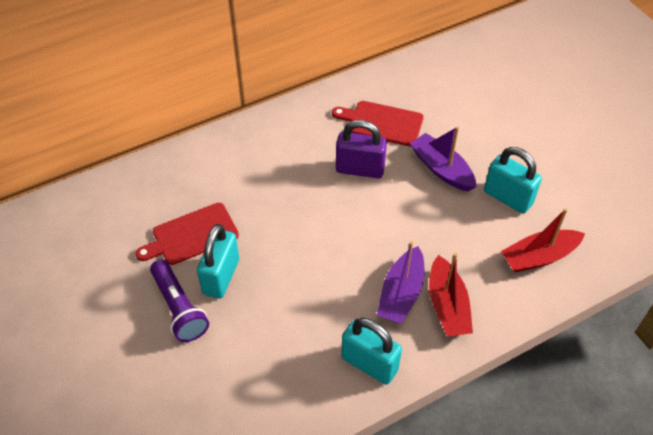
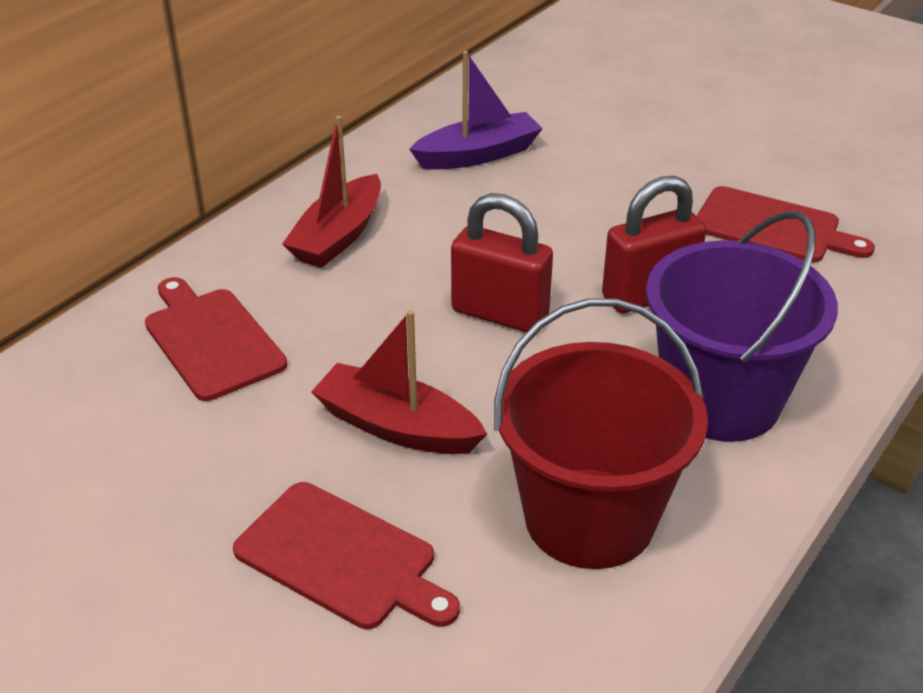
purple boat: 2 -> 1
purple bucket: 0 -> 1
purple flashlight: 1 -> 0
purple padlock: 1 -> 0
red bucket: 0 -> 1
red cutting board: 2 -> 3
red padlock: 0 -> 2
turquoise padlock: 3 -> 0

